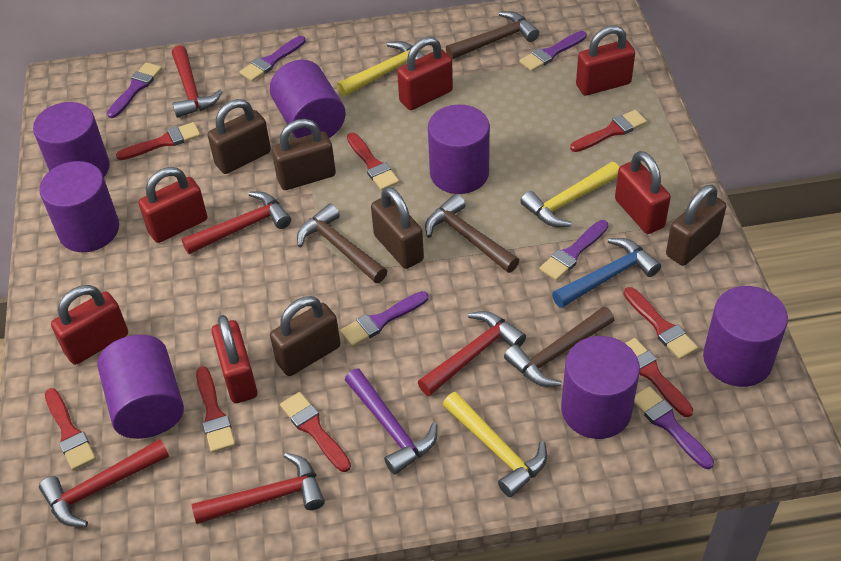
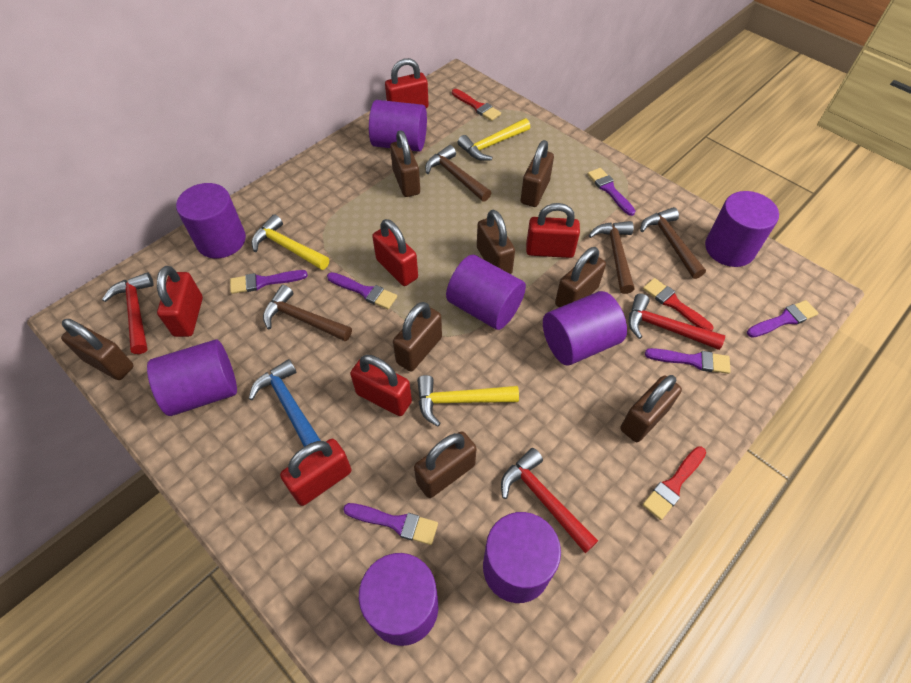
brown padlock: 5 -> 8
purple cylinder: 7 -> 8
purple hammer: 1 -> 0
red brush: 8 -> 3
red hammer: 5 -> 3

